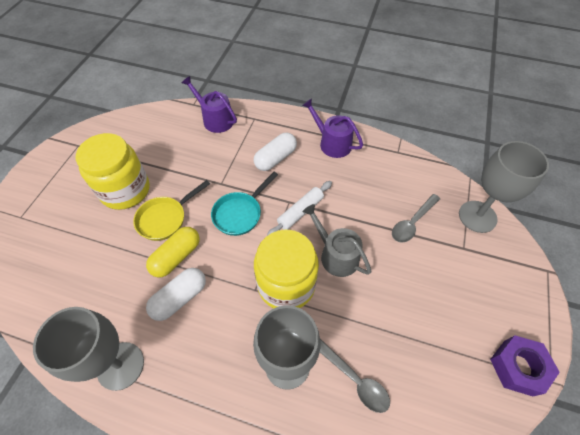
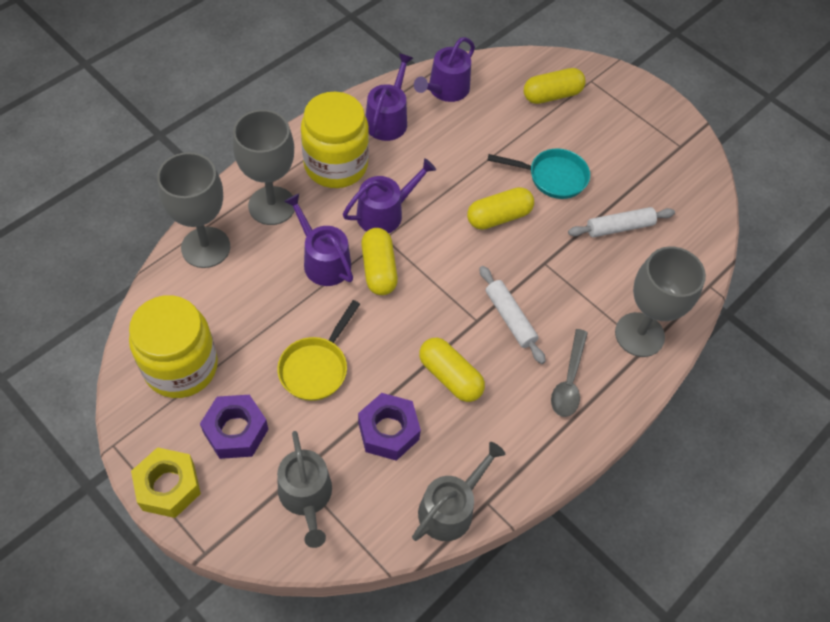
grey spoon: 2 -> 1
grey watering can: 1 -> 2
purple nut: 1 -> 2
purple watering can: 2 -> 4
white capsule: 2 -> 0
white rolling pin: 1 -> 2
yellow capsule: 1 -> 4
yellow nut: 0 -> 1

